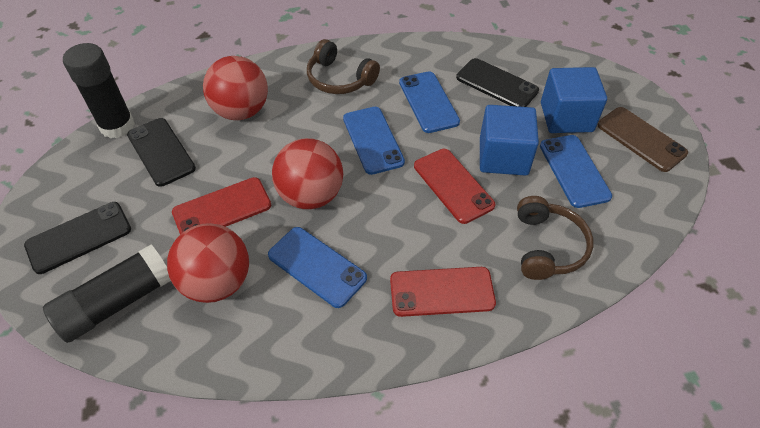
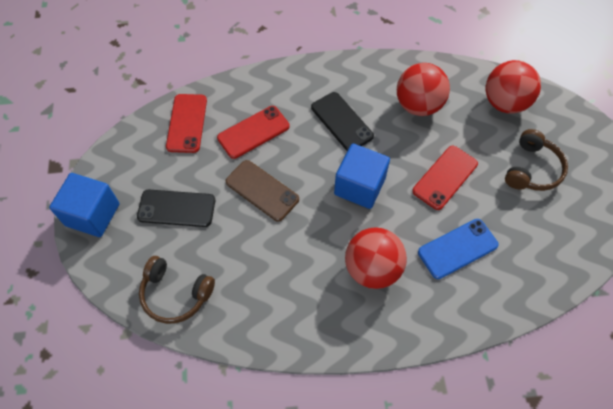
black glue stick: 2 -> 0
black phone: 3 -> 2
blue phone: 4 -> 1

